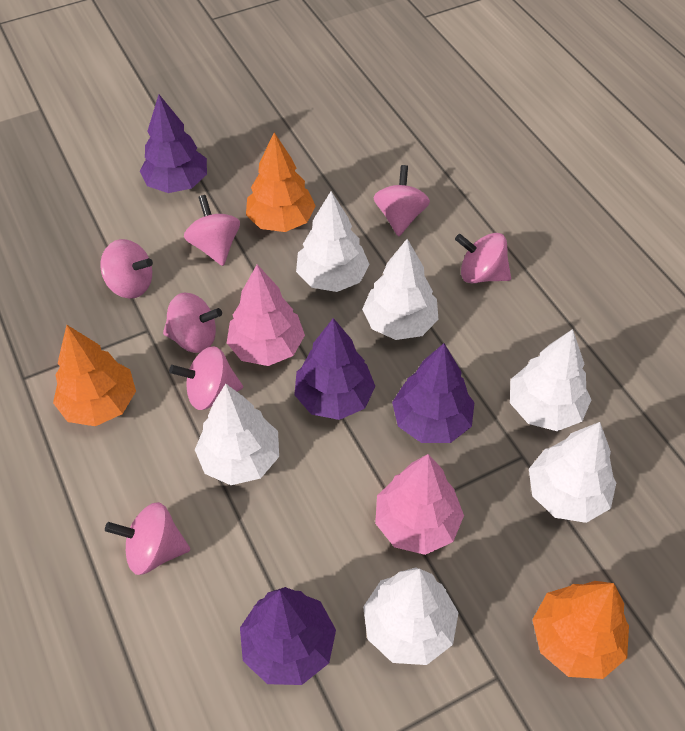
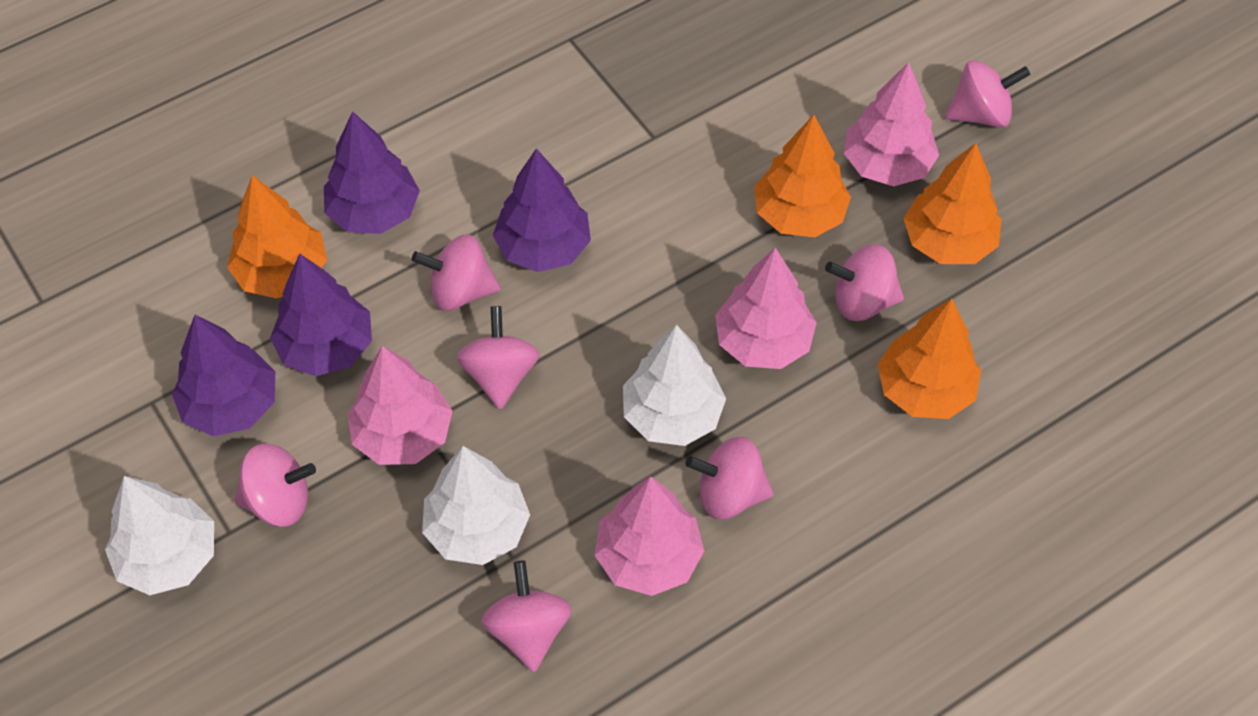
orange tree: 3 -> 4
pink tree: 2 -> 4
white tree: 6 -> 3

